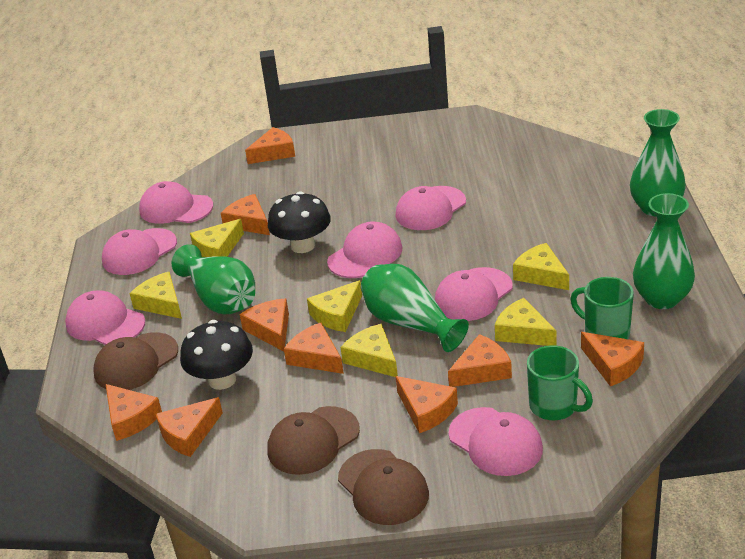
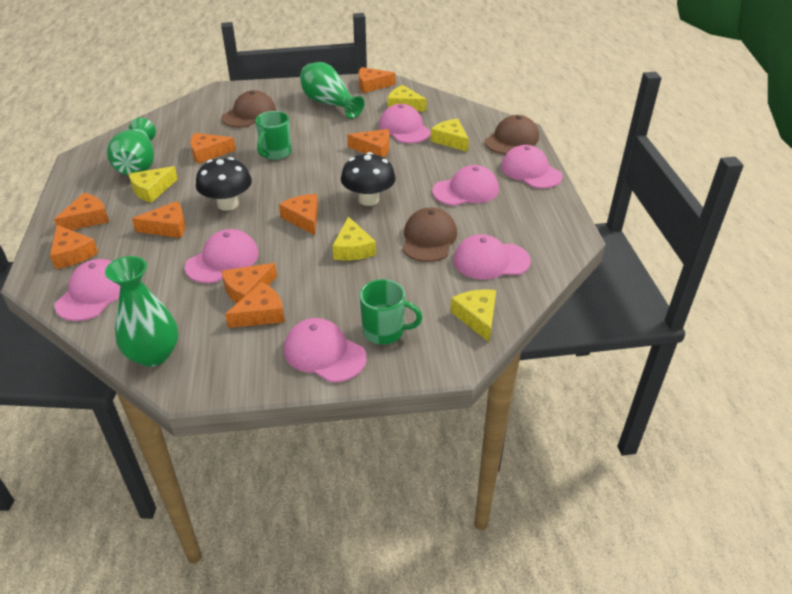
green vase: 4 -> 3
yellow cheese: 6 -> 5

